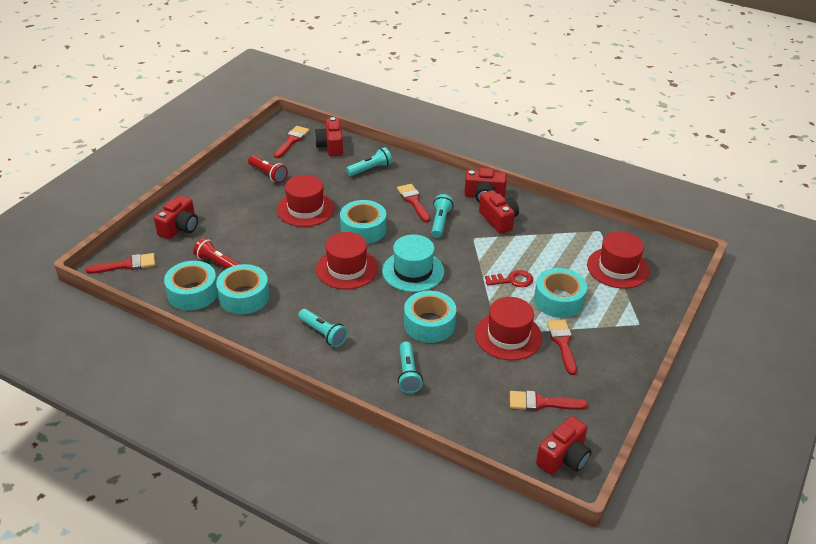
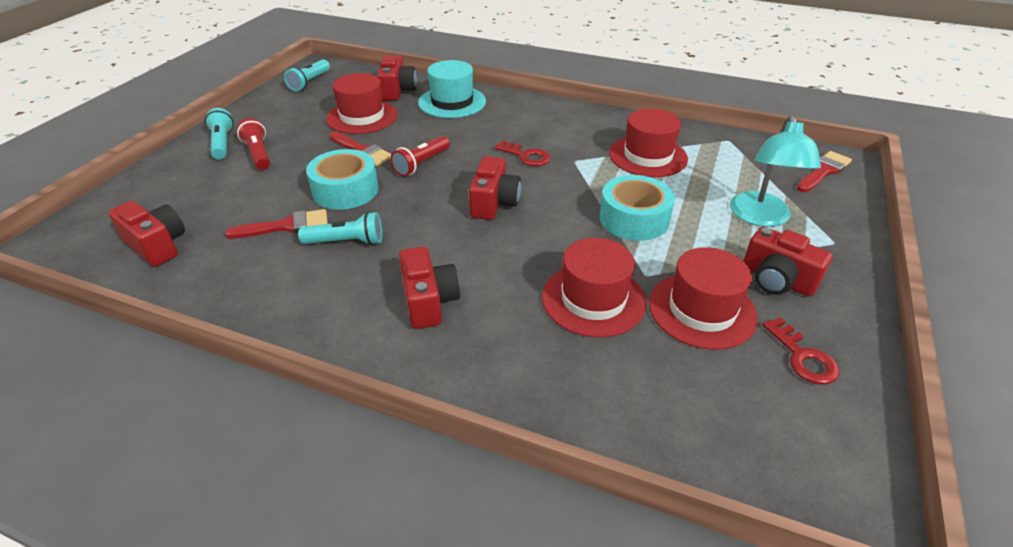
red brush: 5 -> 3
red key: 1 -> 2
turquoise flashlight: 4 -> 3
turquoise lamp: 0 -> 1
turquoise tape: 5 -> 2

